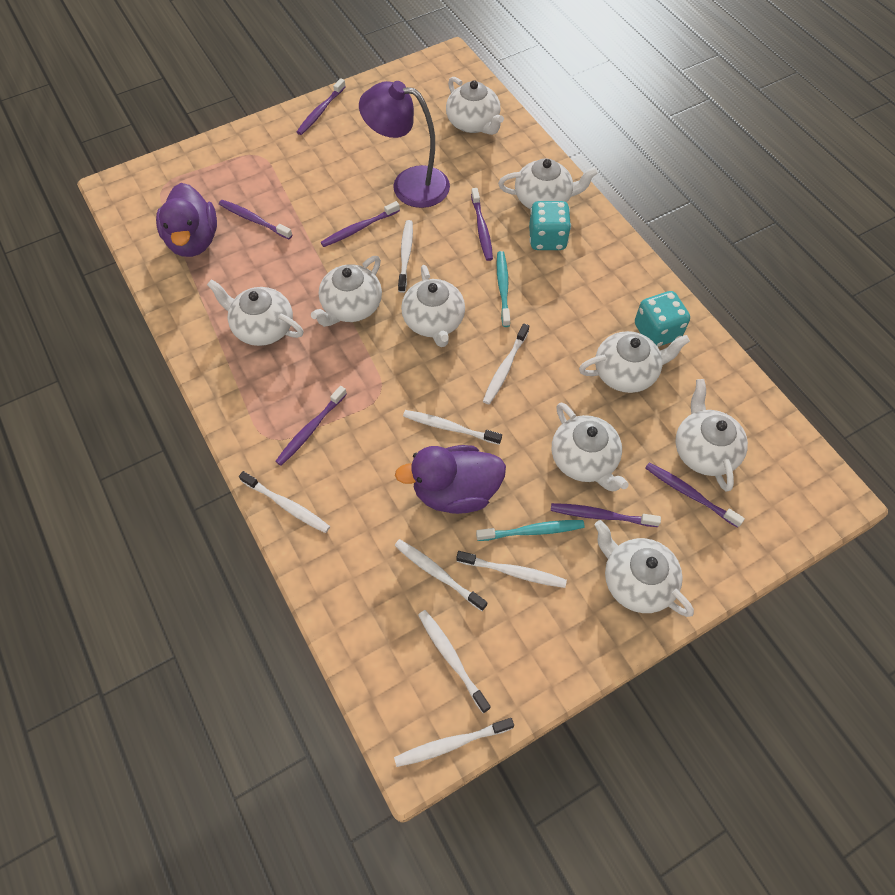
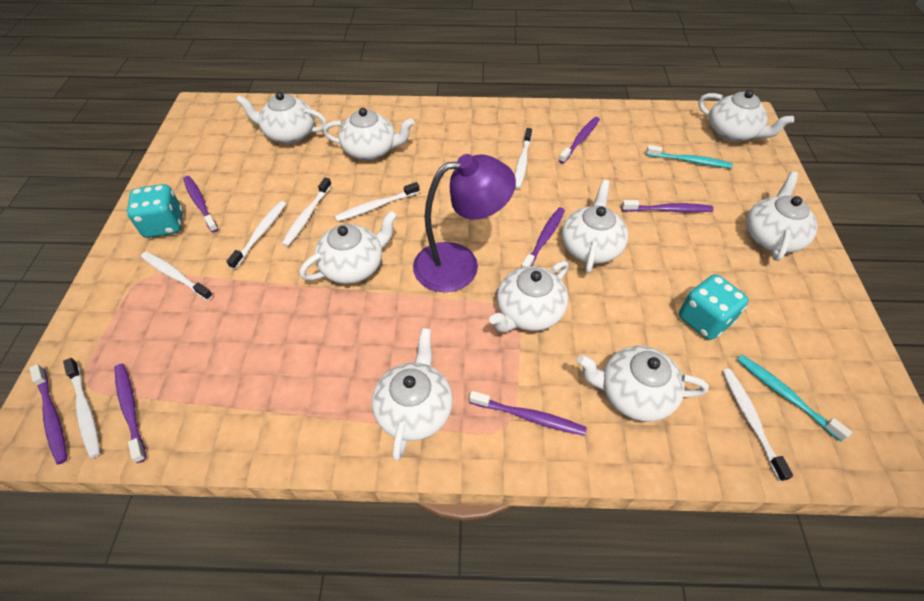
purple duck: 2 -> 0
white toothbrush: 8 -> 7

